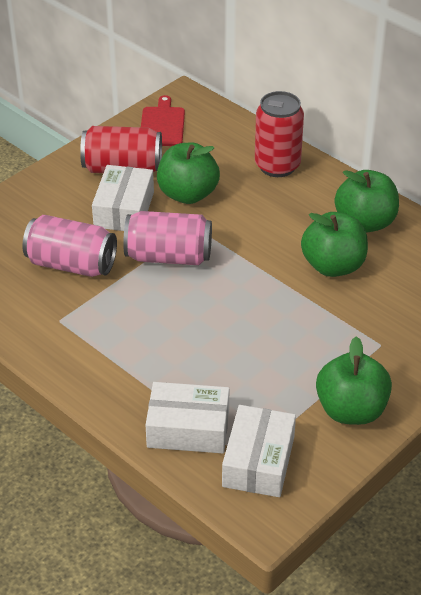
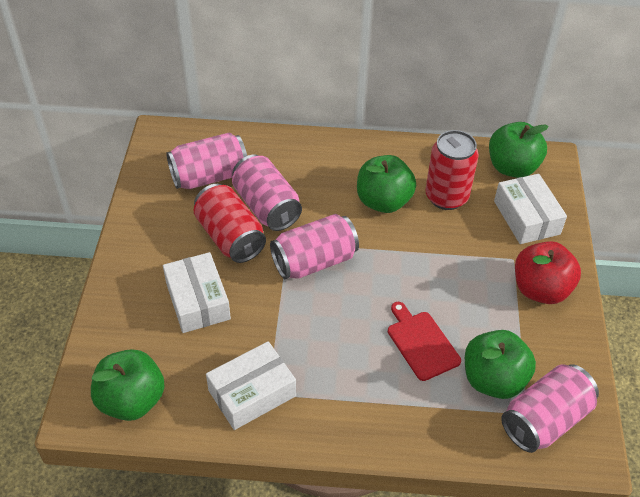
pink can: 2 -> 4
red apple: 0 -> 1

